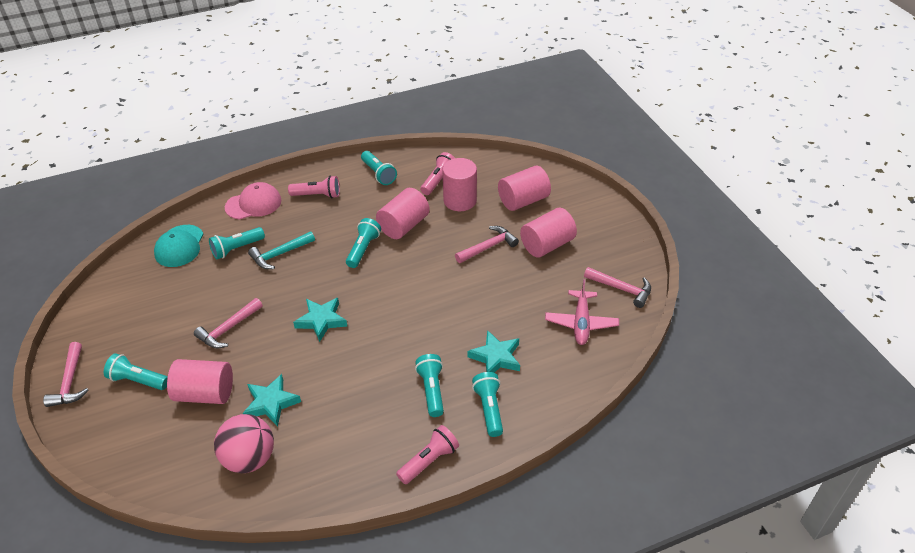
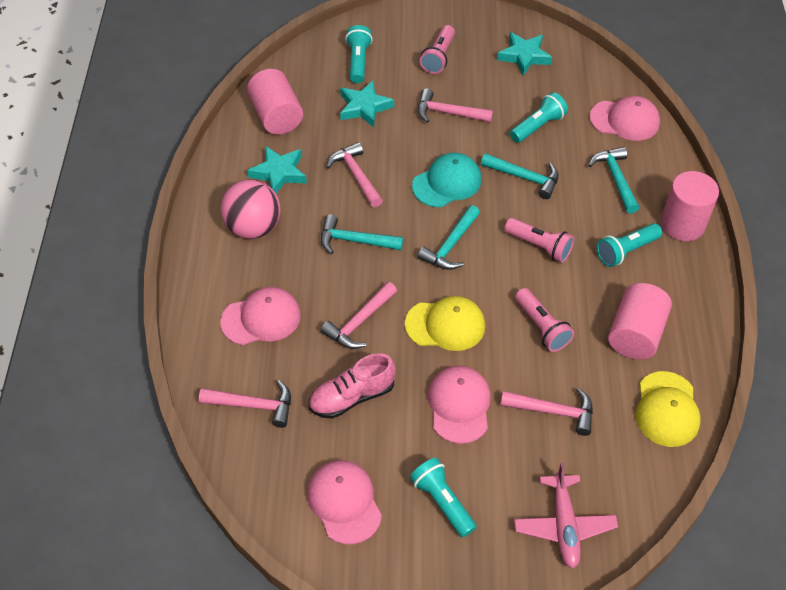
pink cap: 1 -> 4
pink cylinder: 5 -> 3
pink hammer: 4 -> 5
pink shoe: 0 -> 1
turquoise flashlight: 6 -> 4
turquoise hammer: 1 -> 4
yellow cap: 0 -> 2

